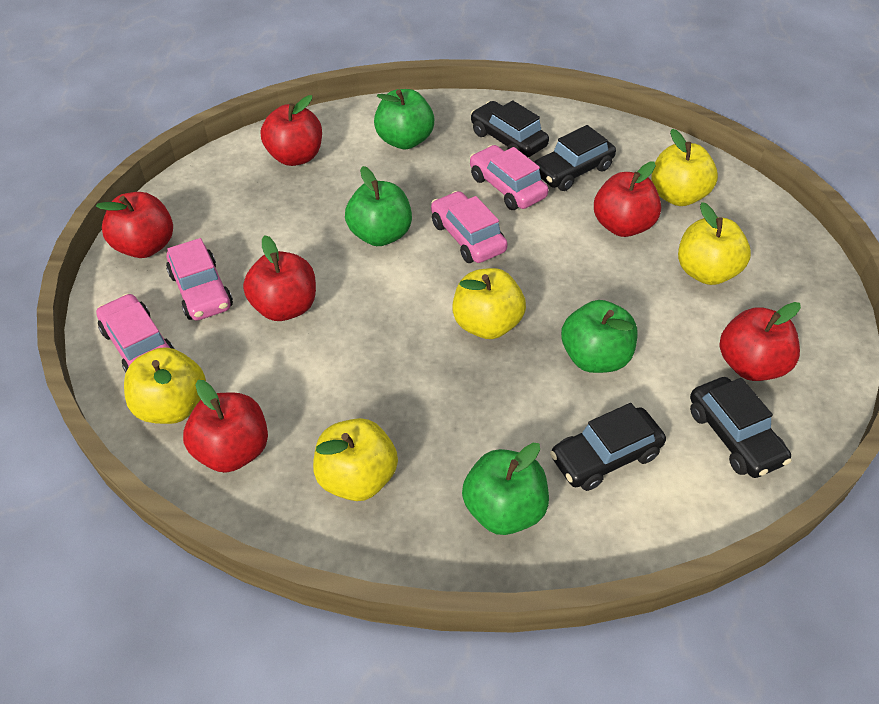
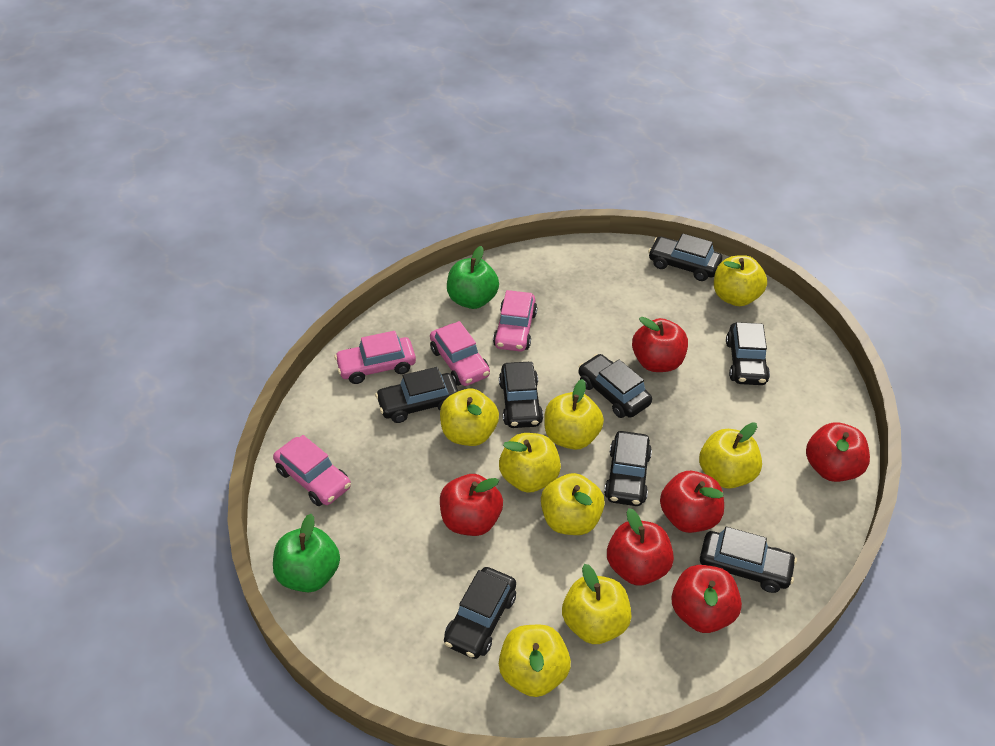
black car: 4 -> 8
green apple: 4 -> 2
yellow apple: 5 -> 8

